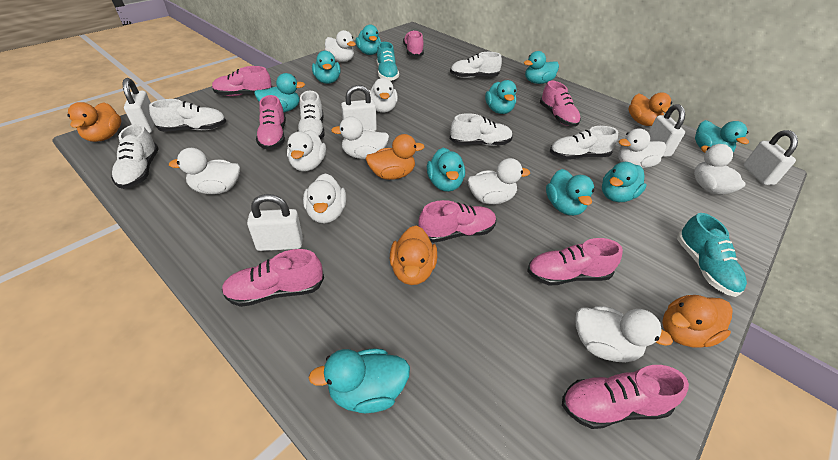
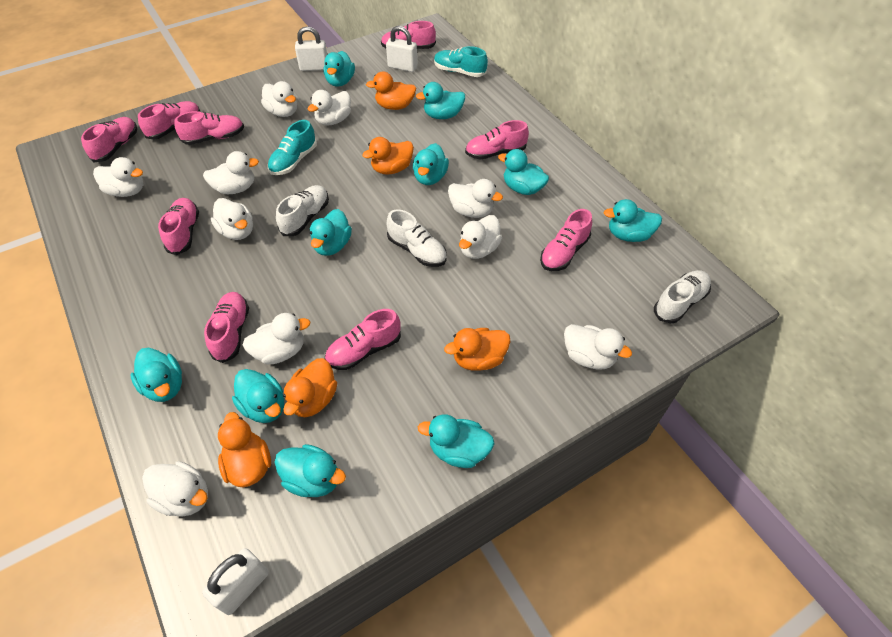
pink shoe: 8 -> 9
white padlock: 5 -> 3
white shoe: 6 -> 3

